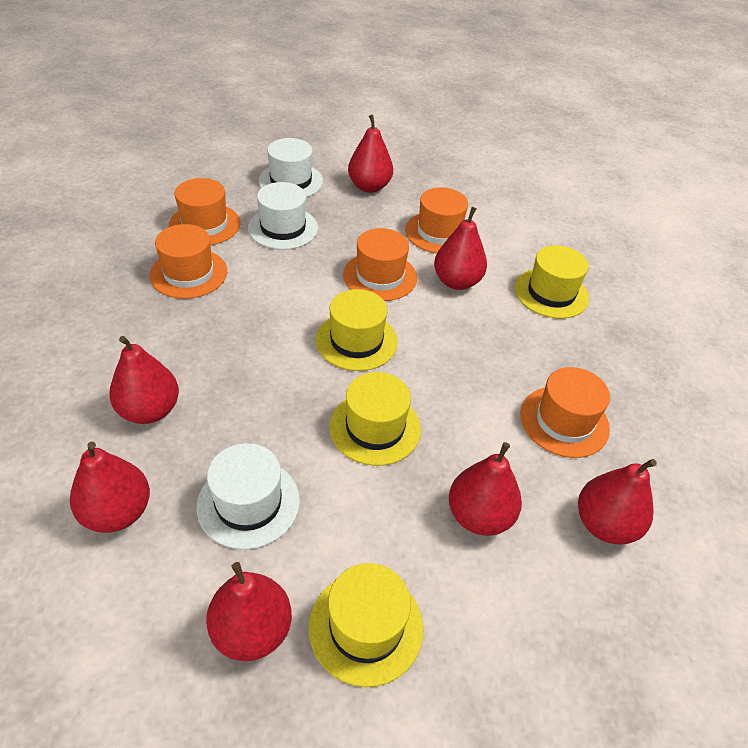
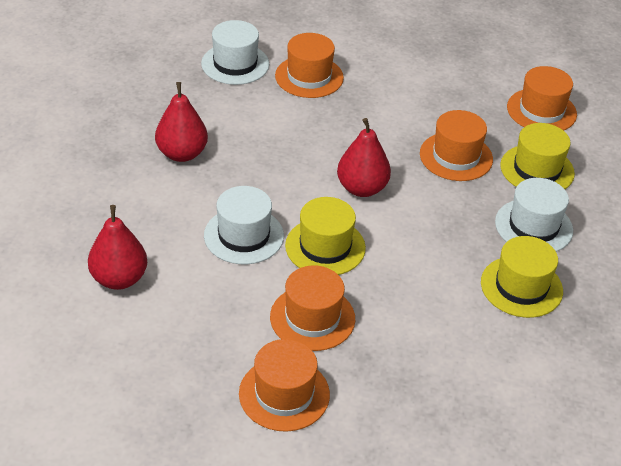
red pear: 7 -> 3
yellow hat: 4 -> 3

